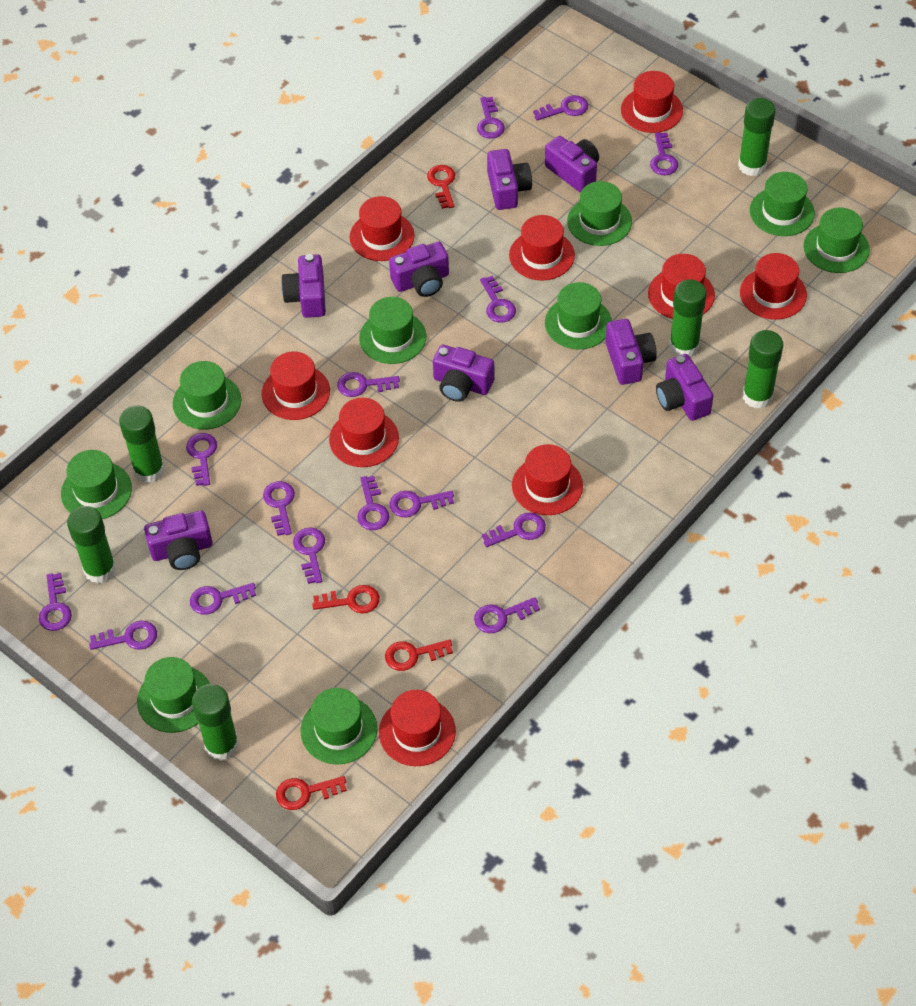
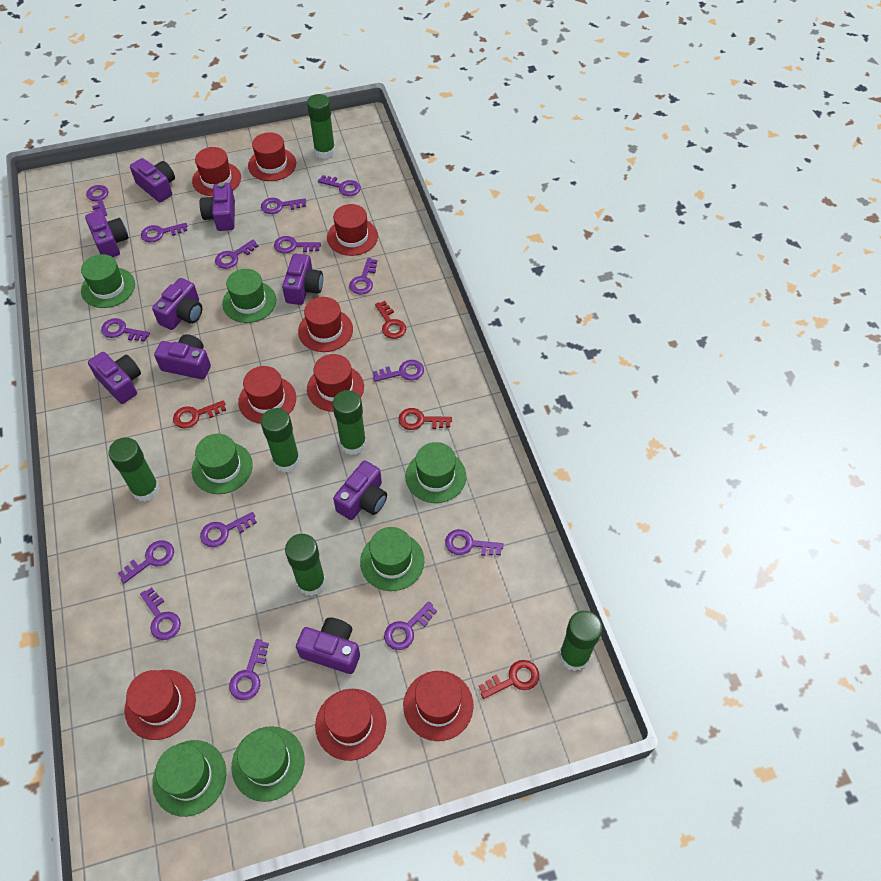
green hat: 9 -> 7
purple camera: 8 -> 9

